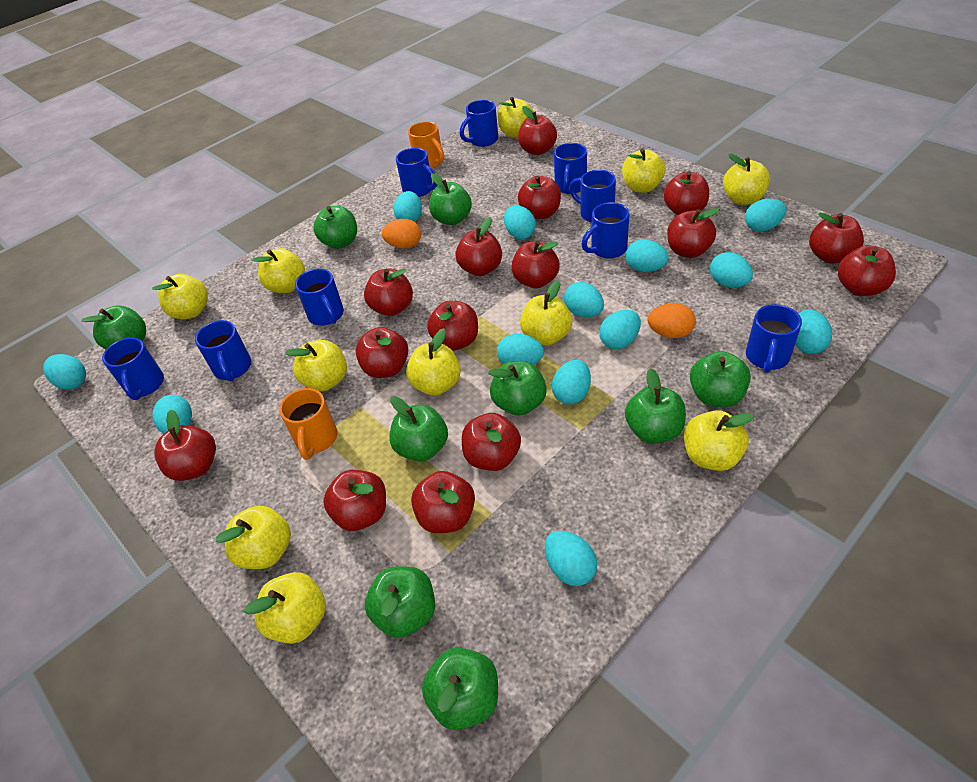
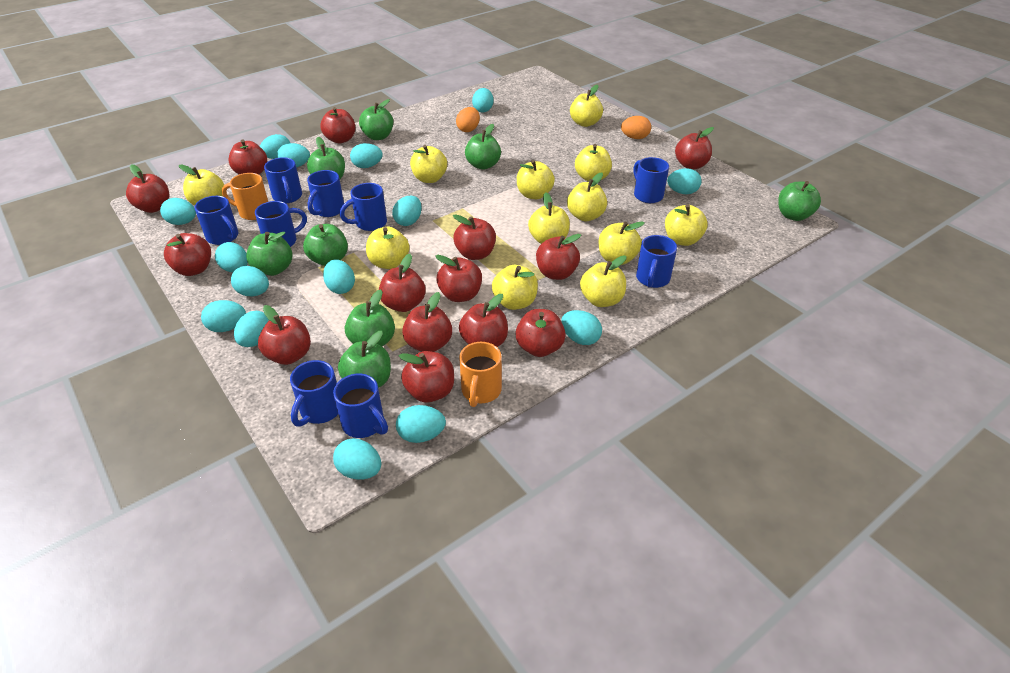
green apple: 9 -> 8
red apple: 15 -> 14
turquoise egg: 13 -> 15
yellow apple: 11 -> 12

